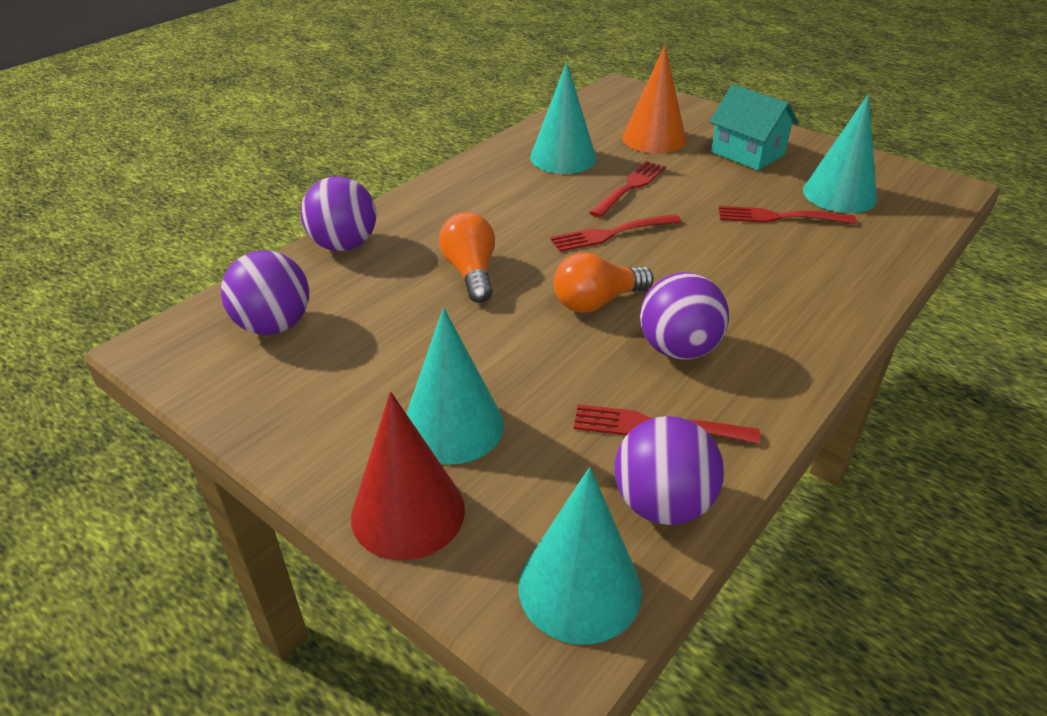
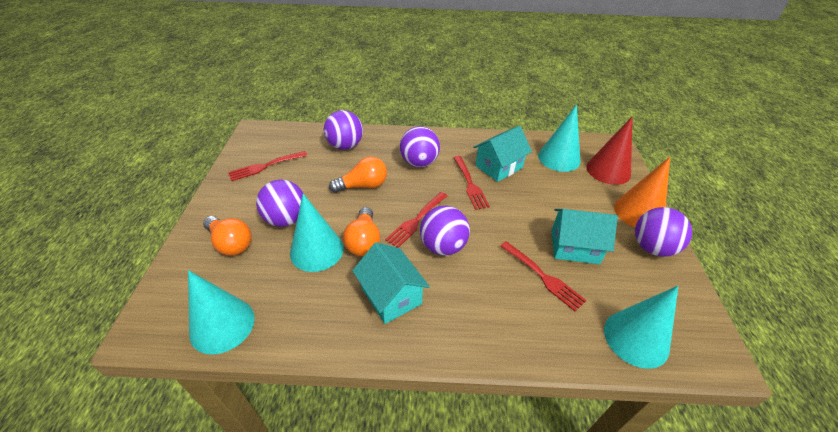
orange light bulb: 2 -> 3
purple ball: 4 -> 5
turquoise house: 1 -> 3

